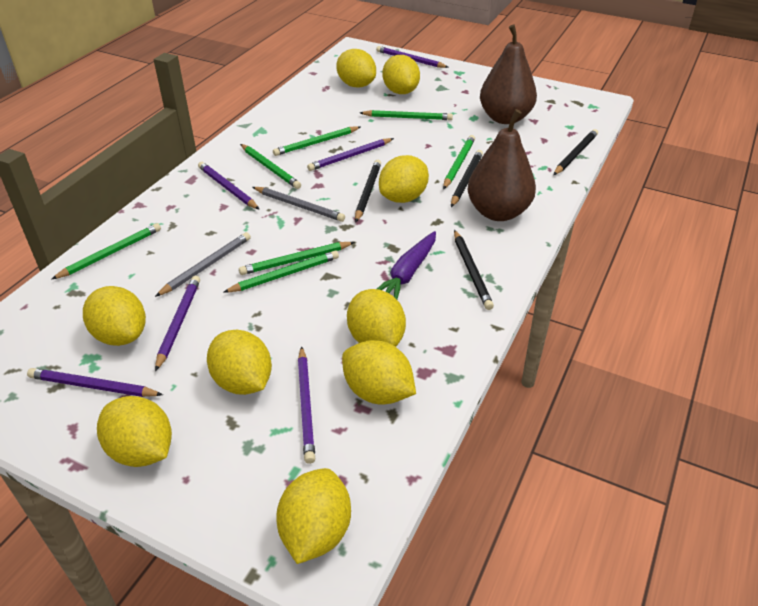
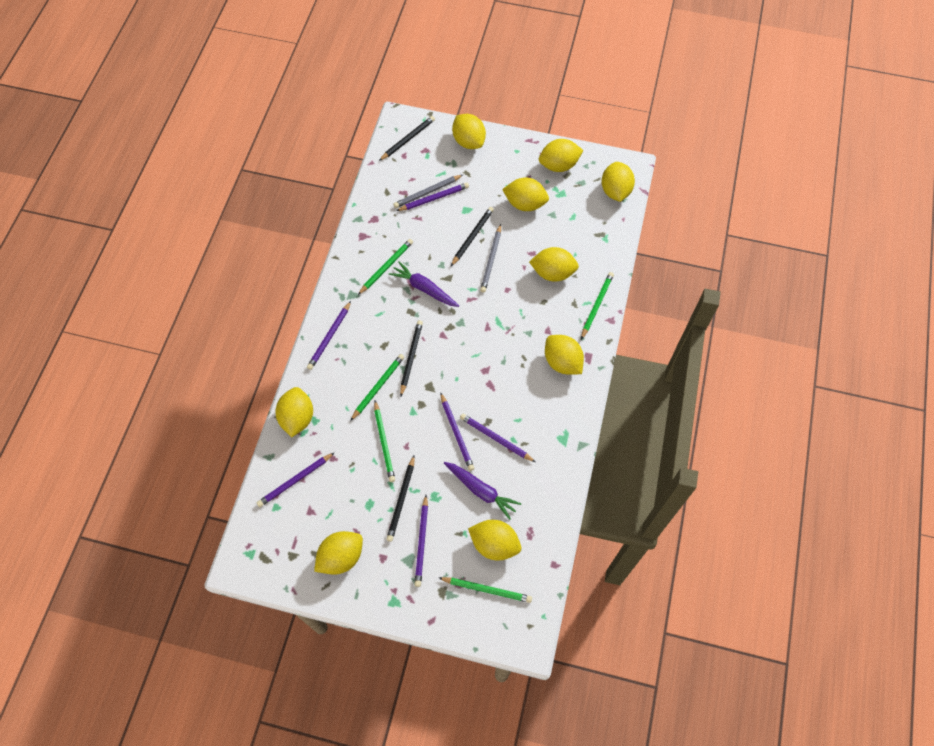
brown pear: 2 -> 0
green pencil: 7 -> 5
purple carrot: 1 -> 2

